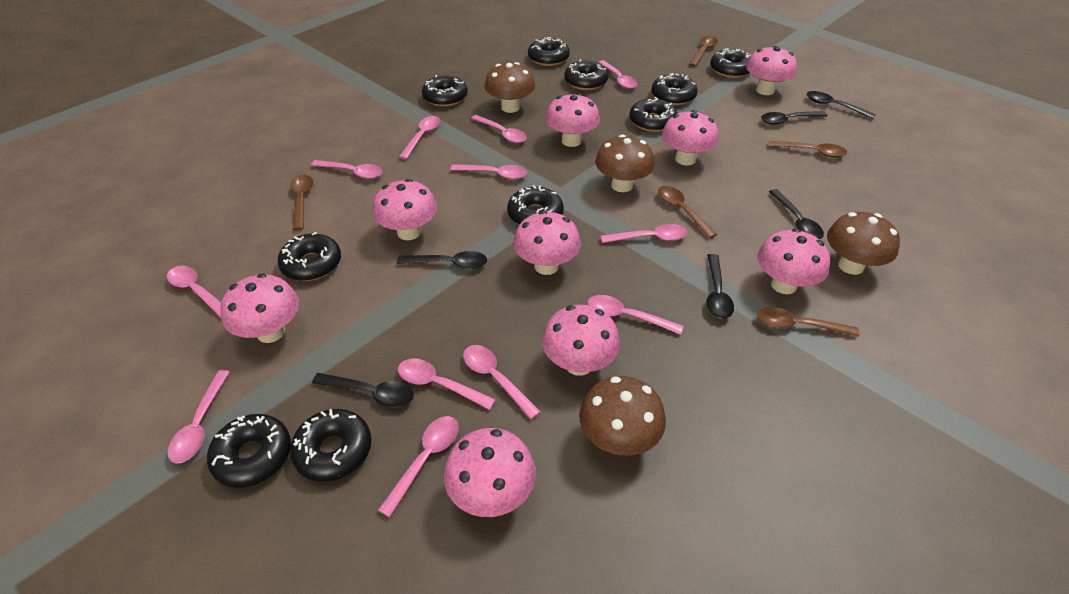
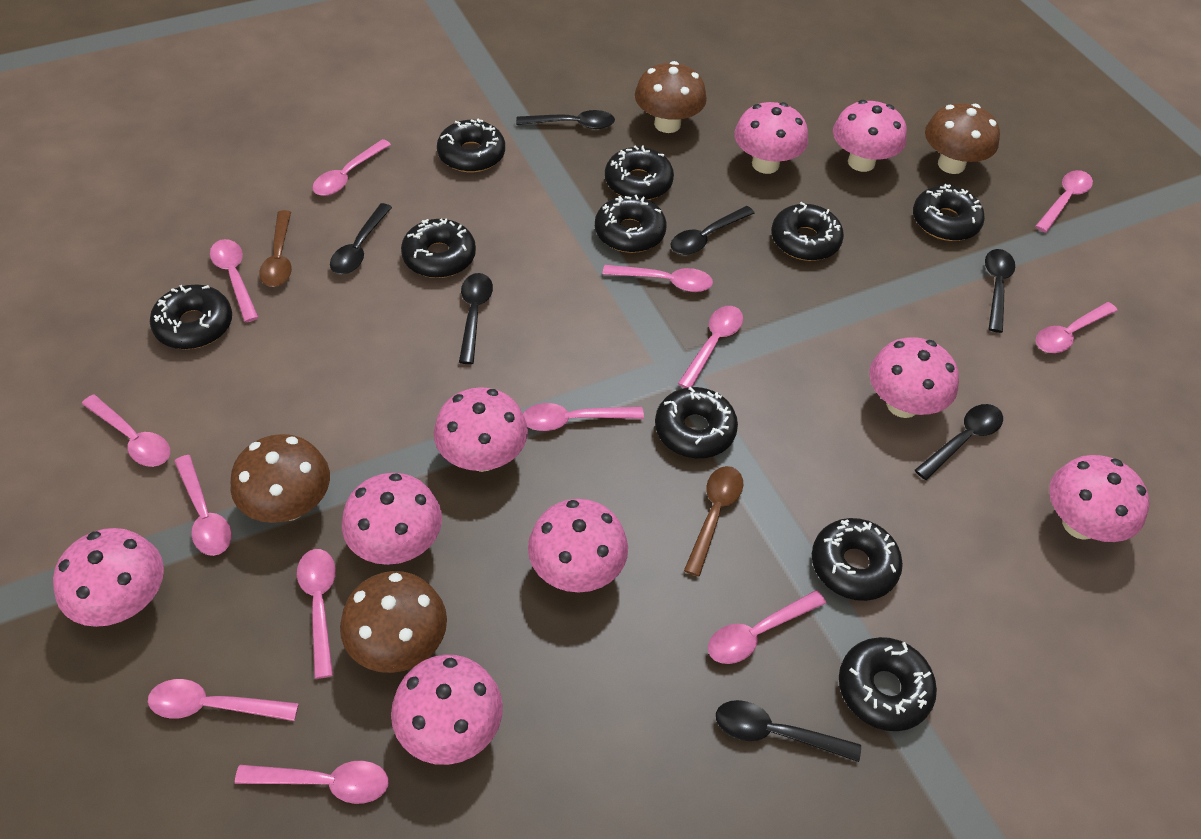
black spoon: 6 -> 7
brown spoon: 5 -> 2
pink spoon: 12 -> 13

